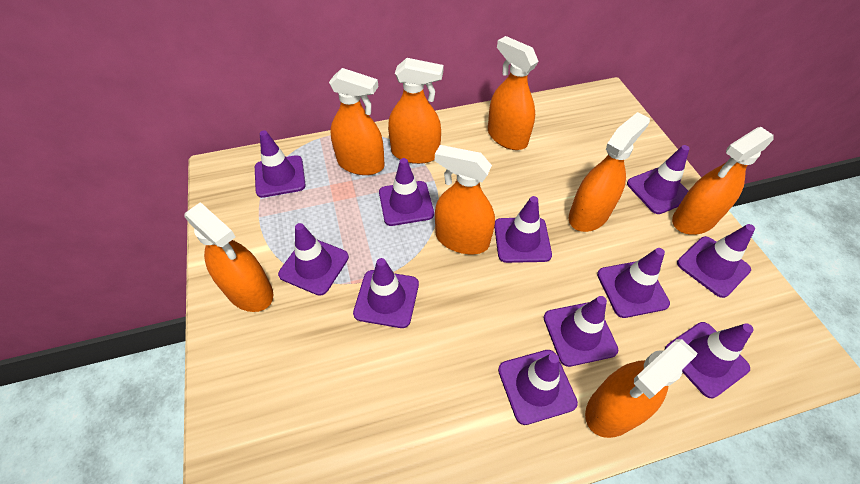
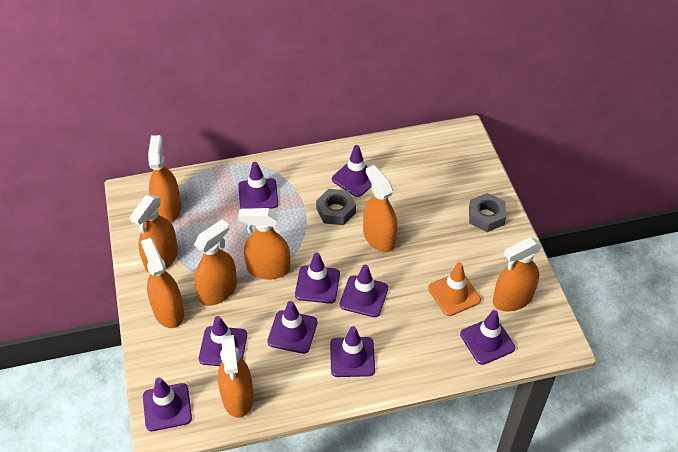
grey nut: 0 -> 2
orange traffic cone: 0 -> 1
purple traffic cone: 11 -> 9

